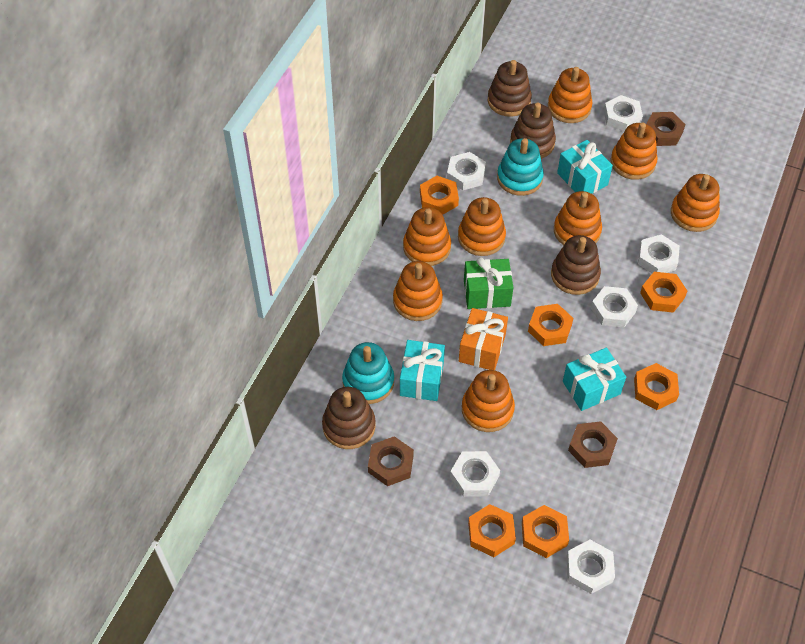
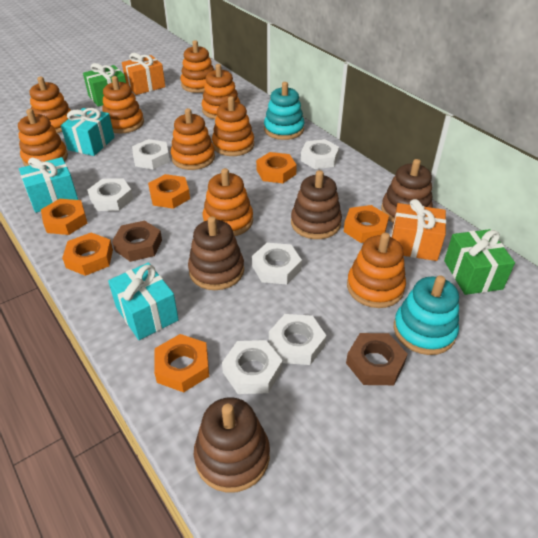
brown nut: 3 -> 2
green gift: 1 -> 2
orange gift: 1 -> 2
orange stacking toy: 8 -> 9

